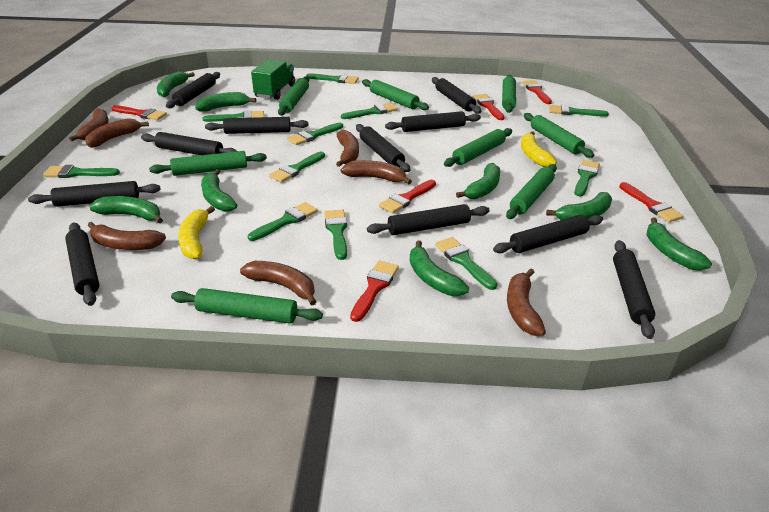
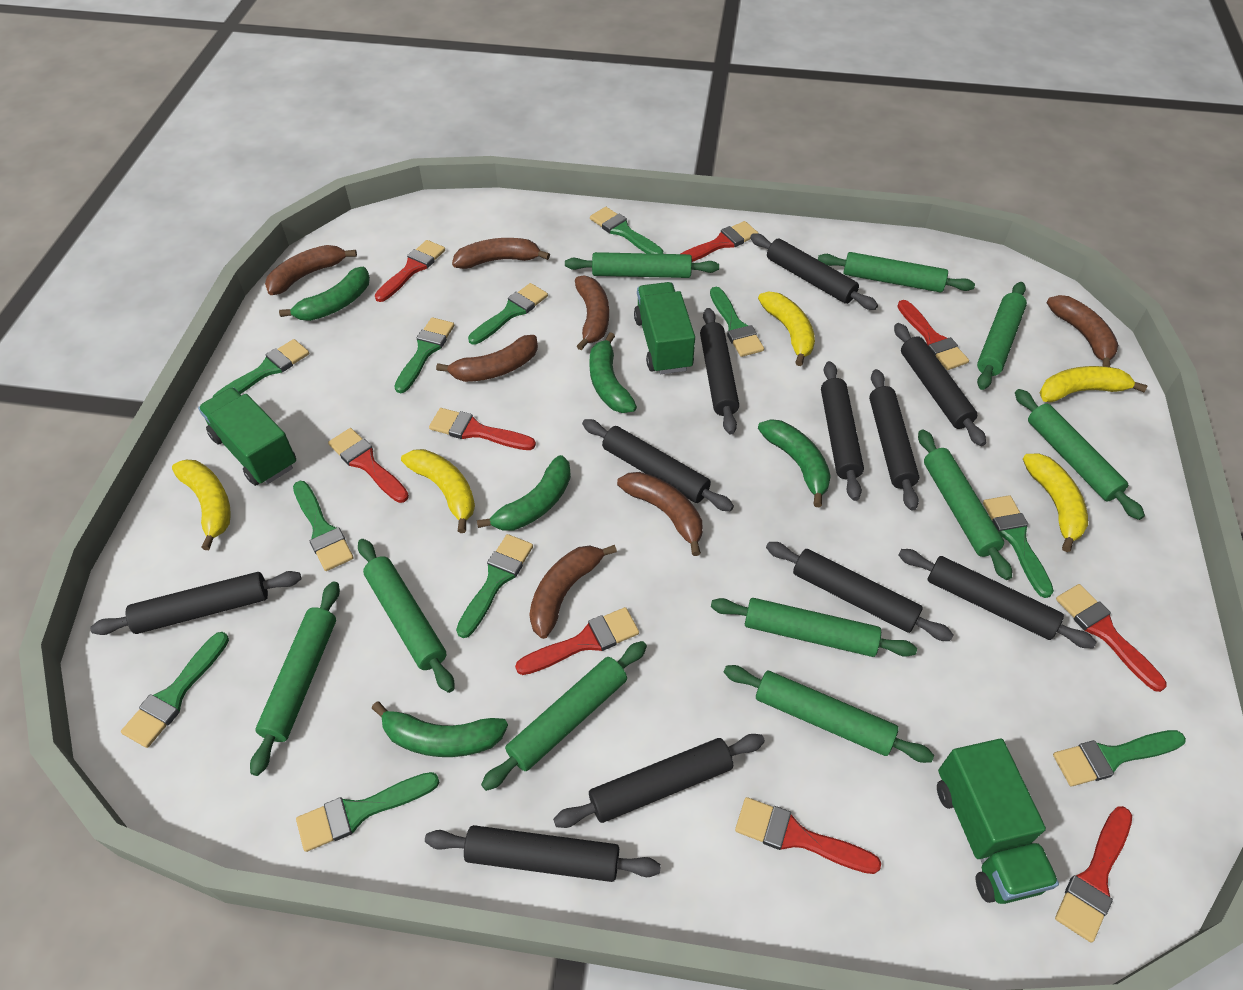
green banana: 8 -> 5
green rolling pin: 8 -> 10
green truck: 1 -> 3
red brush: 6 -> 9
yellow banana: 2 -> 5

